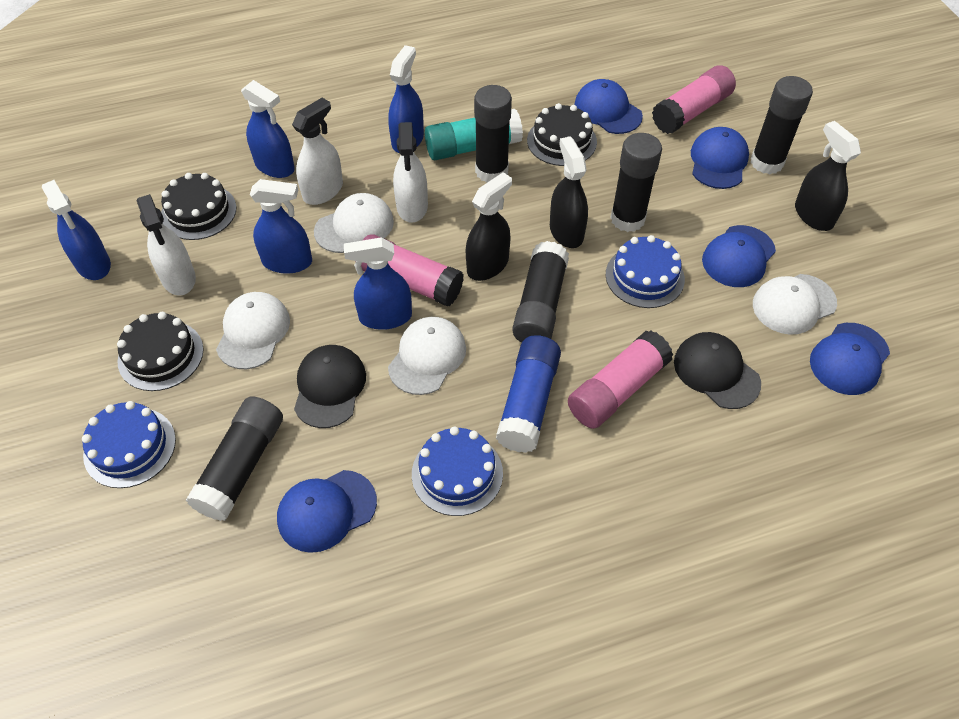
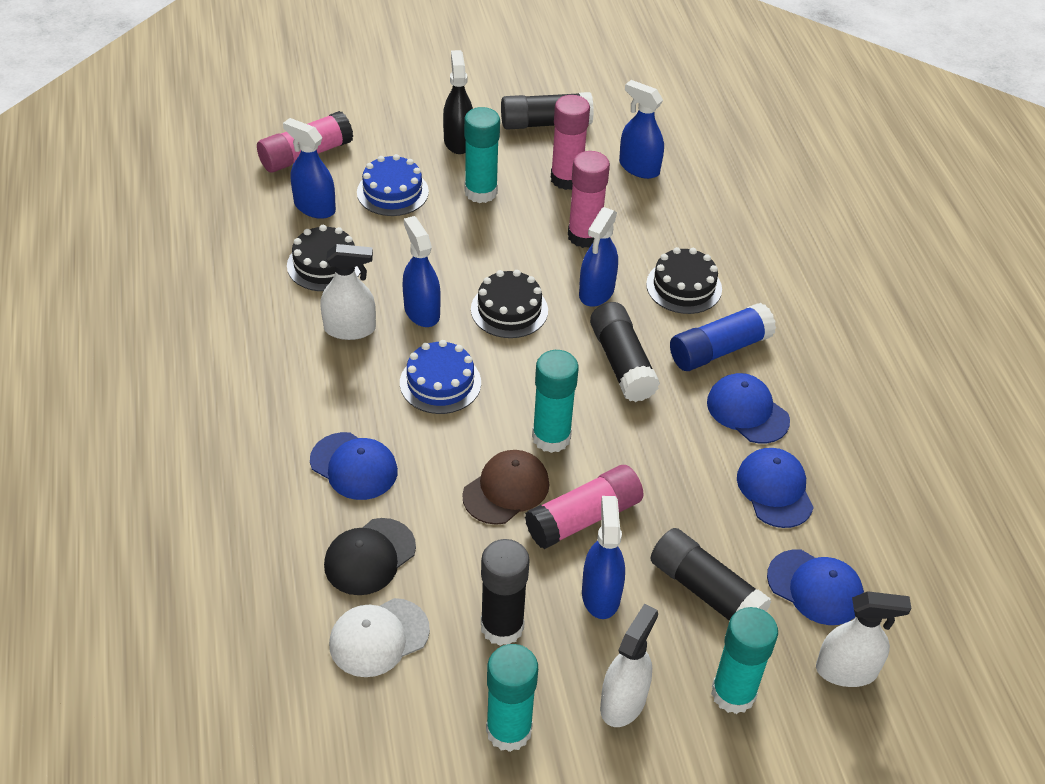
black cap: 2 -> 1
black glue stick: 5 -> 4
black spray bottle: 3 -> 1
blue cake: 3 -> 2
blue cap: 5 -> 4
brown cap: 0 -> 1
pink glue stick: 3 -> 4
turquoise glue stick: 1 -> 4
white cap: 4 -> 1

